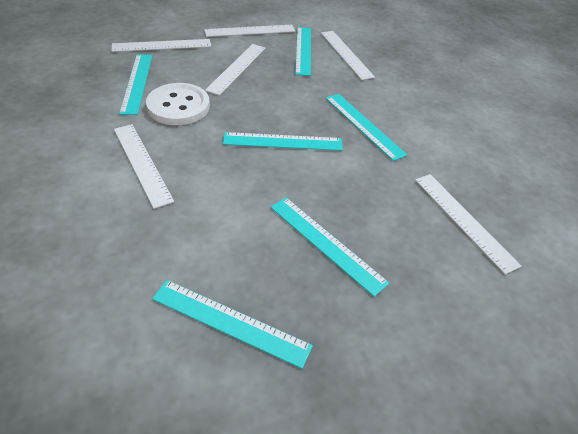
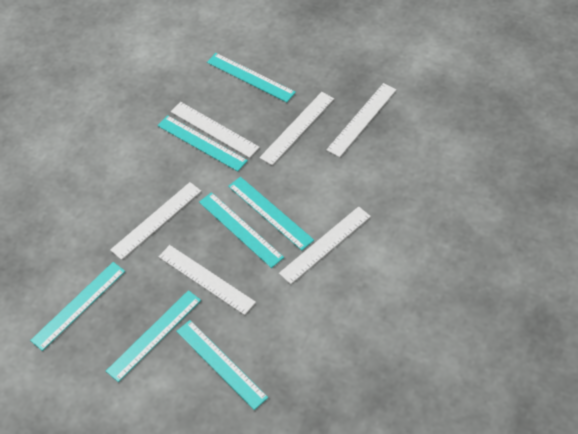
turquoise ruler: 6 -> 7
white button: 1 -> 0

